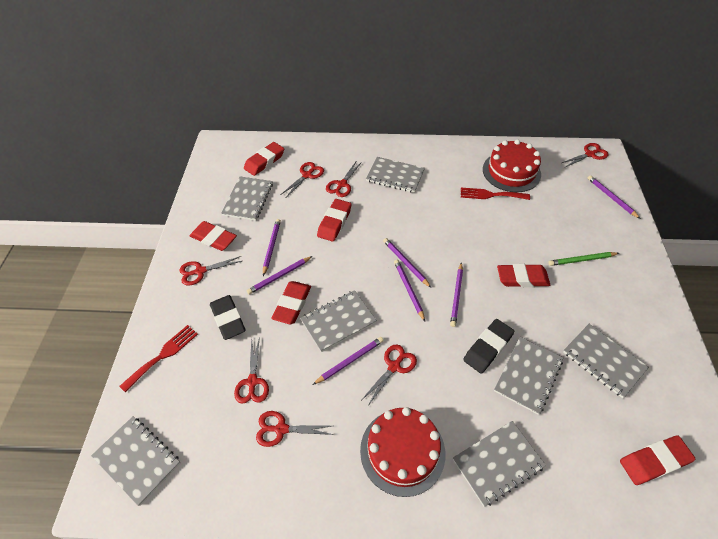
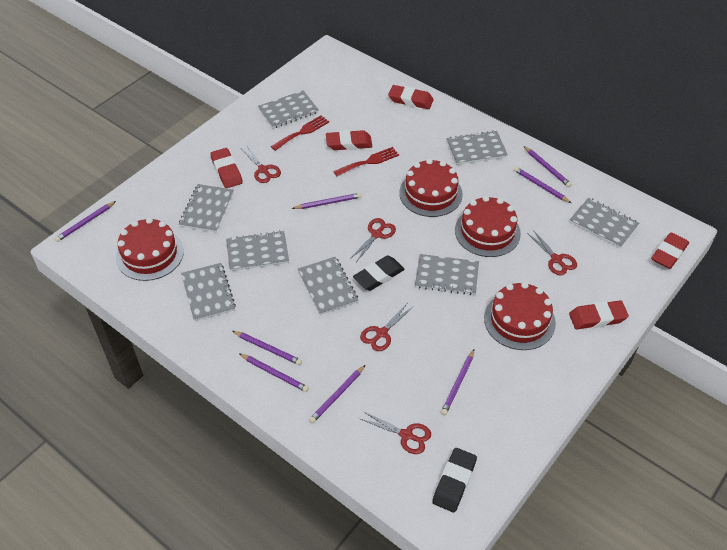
green pencil: 1 -> 0
grey notebook: 7 -> 8
purple pencil: 7 -> 8
red cake: 2 -> 4
red eraser: 6 -> 5
red scissors: 7 -> 5

